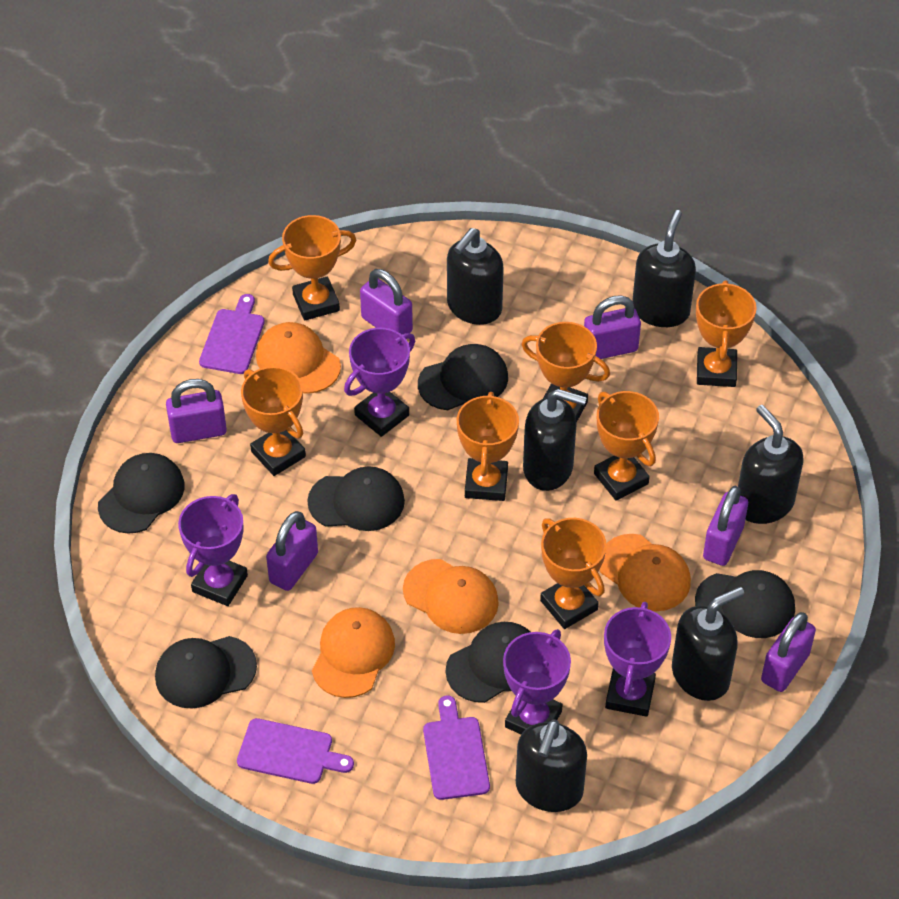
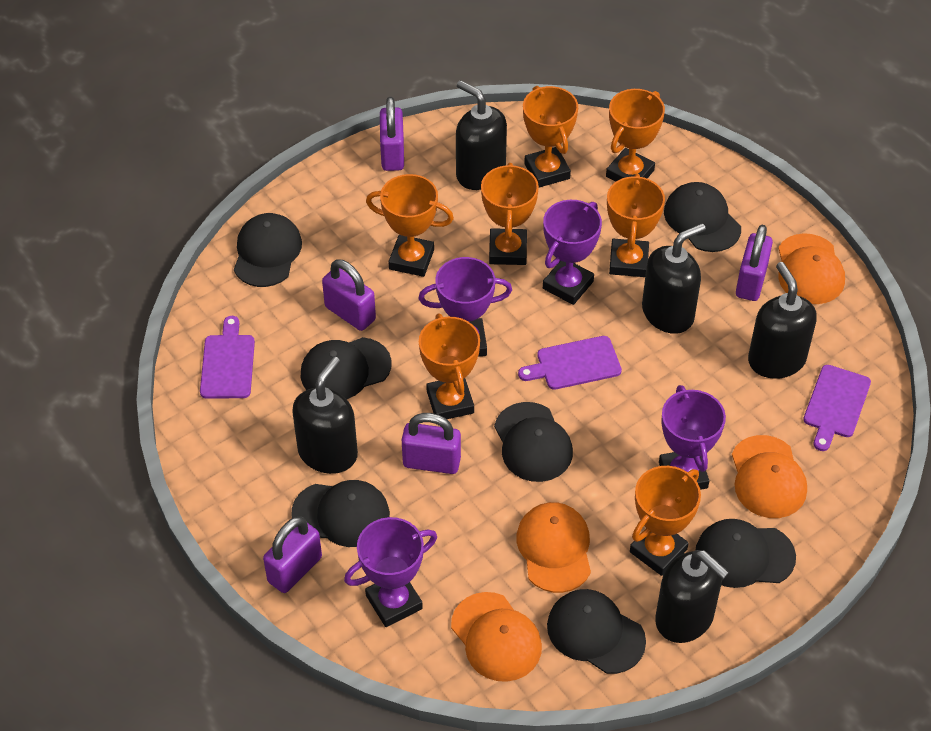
black cap: 6 -> 7
black soap dispenser: 6 -> 5
purple padlock: 6 -> 5

